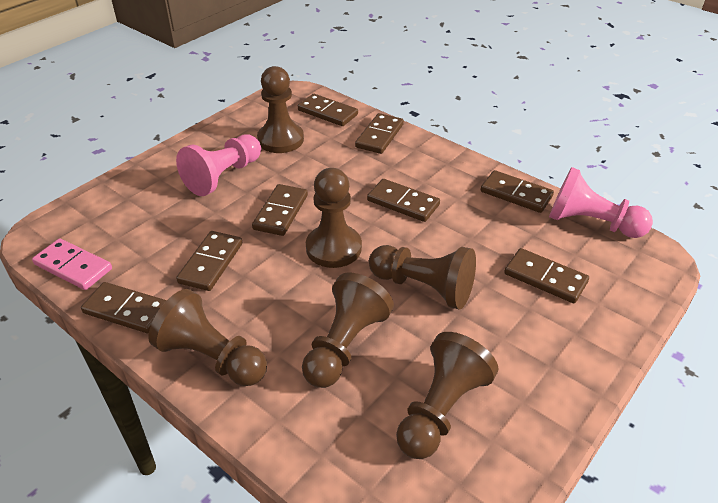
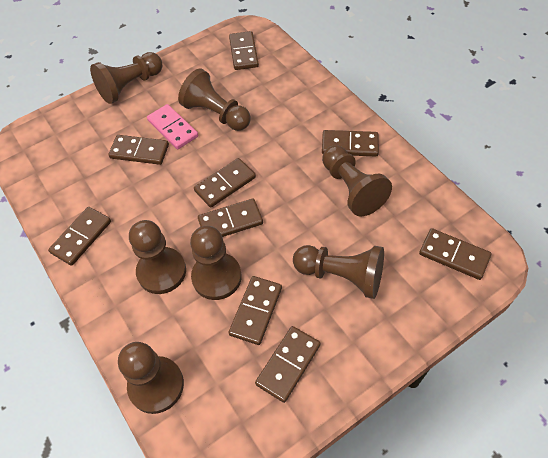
brown domino: 8 -> 9
brown pawn: 6 -> 7
pink pawn: 2 -> 0

